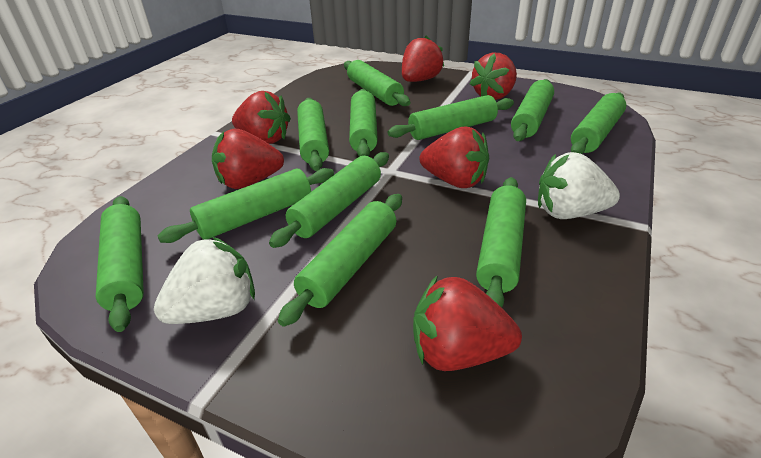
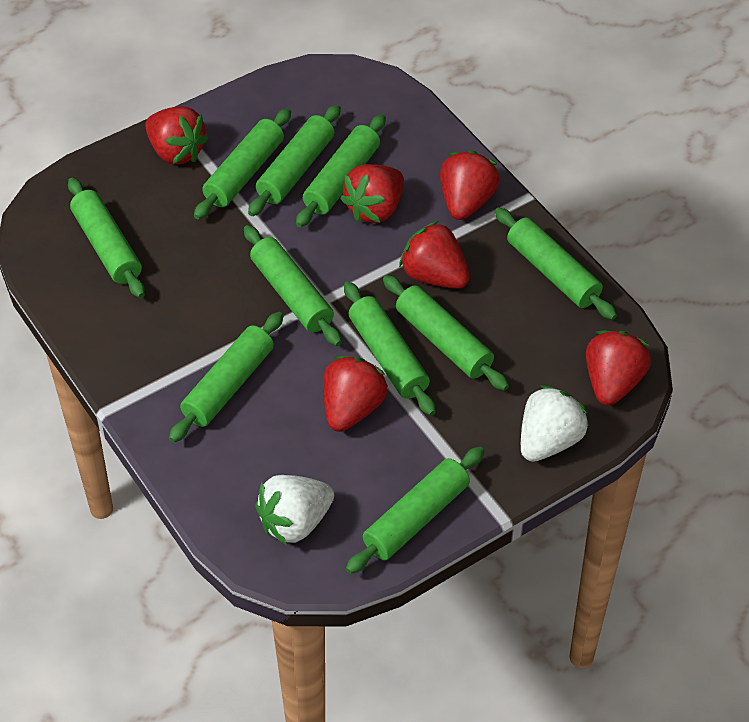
green rolling pin: 11 -> 10

